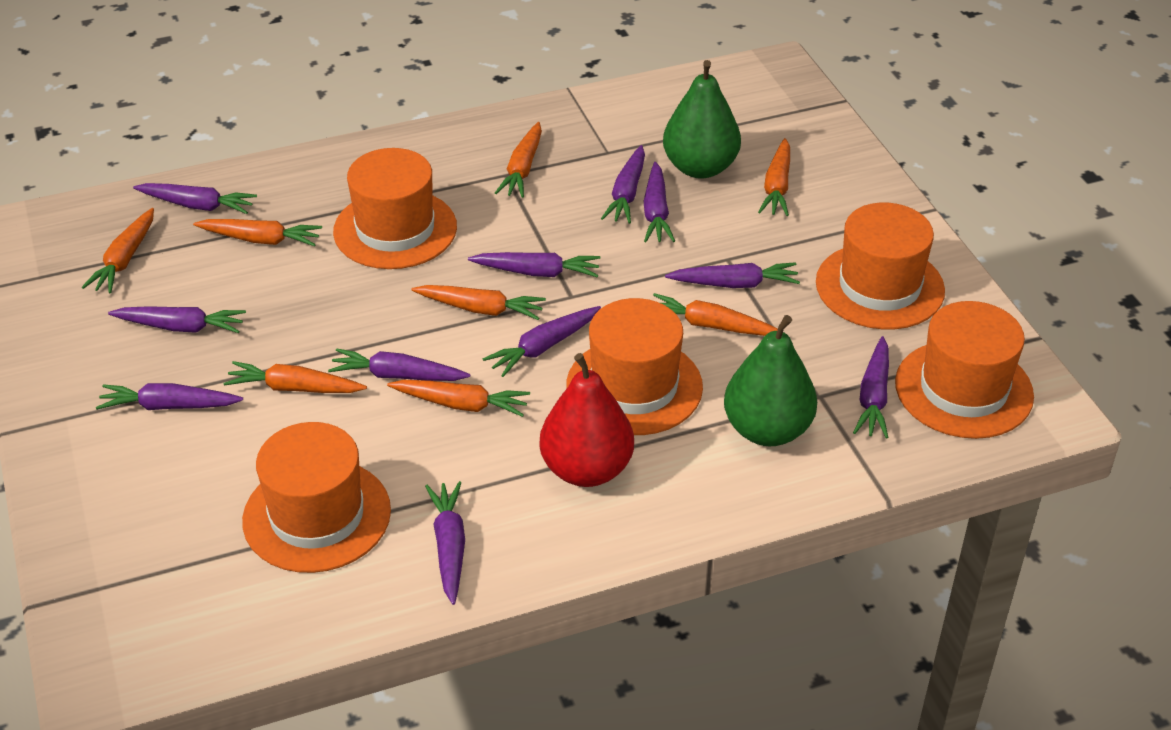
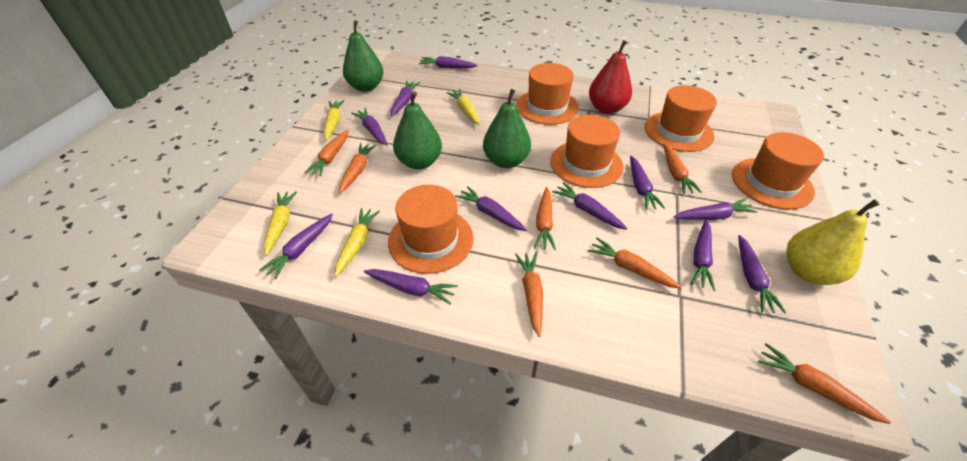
green pear: 2 -> 3
orange carrot: 8 -> 7
yellow carrot: 0 -> 4
yellow pear: 0 -> 1

